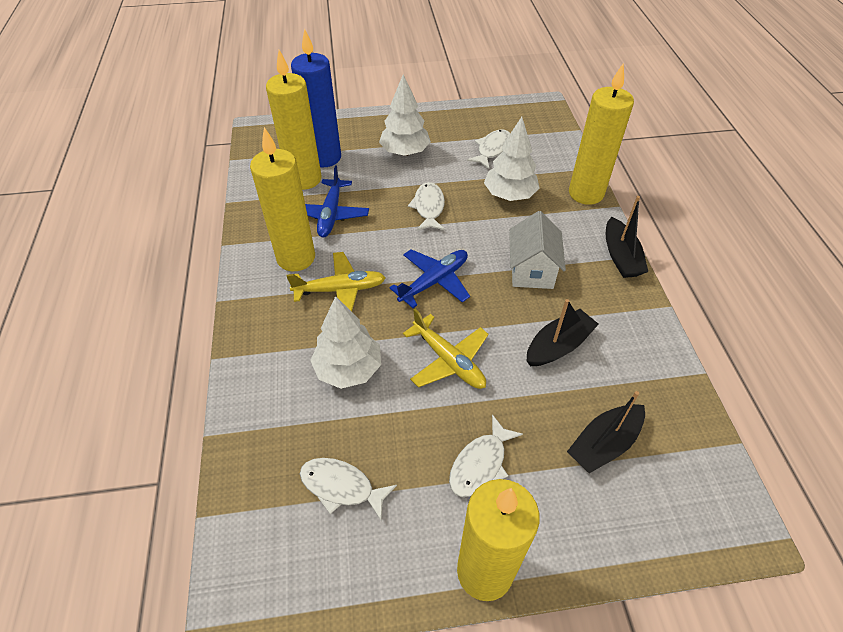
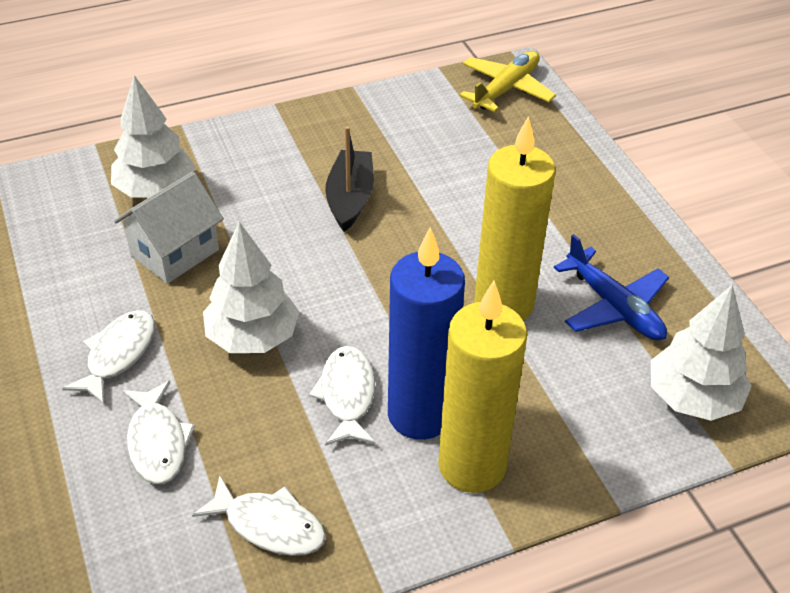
black boat: 3 -> 1
blue plane: 2 -> 1
yellow candle: 4 -> 2
yellow plane: 2 -> 1

